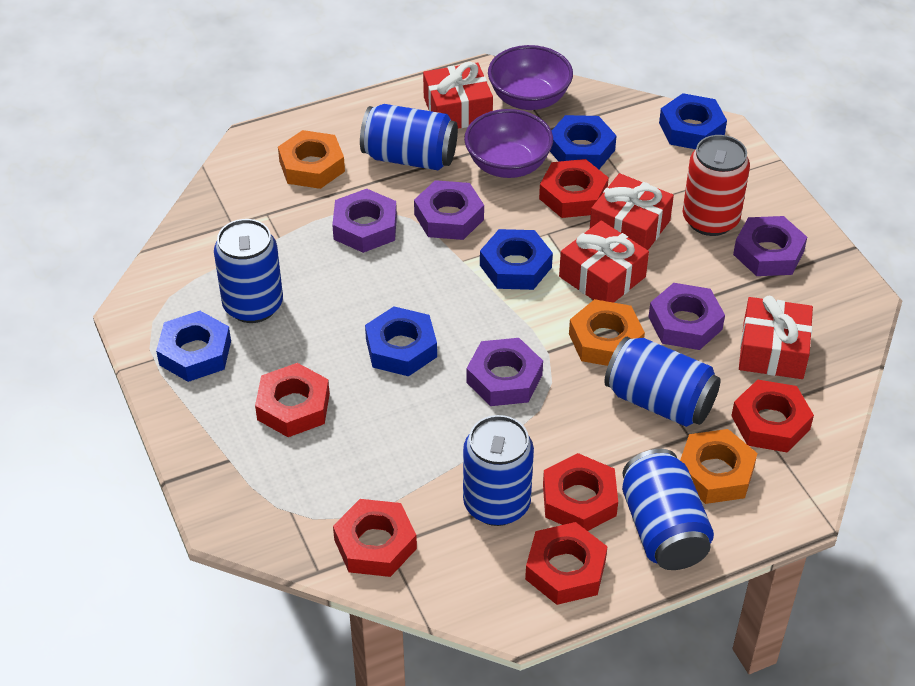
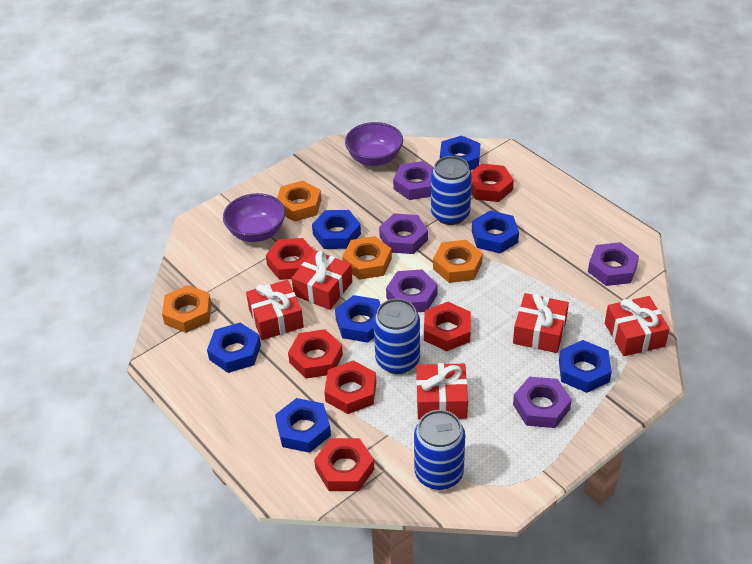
blue can: 5 -> 3
blue nut: 5 -> 7
orange nut: 3 -> 4
red can: 1 -> 0
red gift: 4 -> 5

